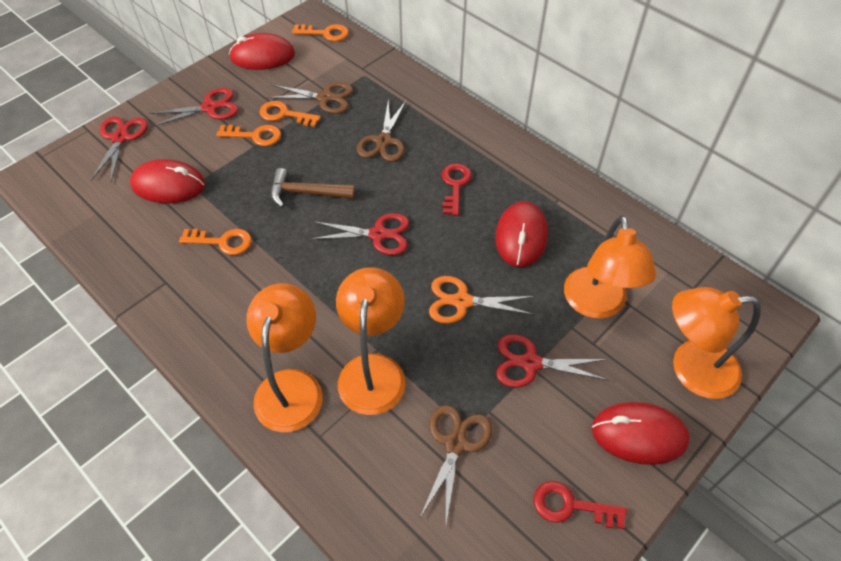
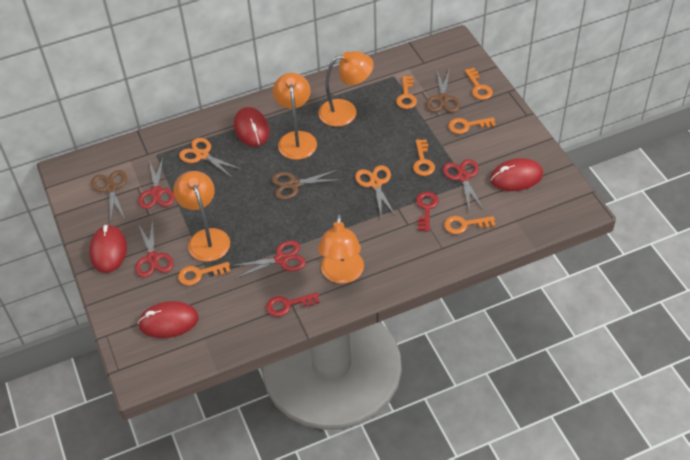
brown hammer: 1 -> 0
orange key: 4 -> 6
orange scissors: 1 -> 2

